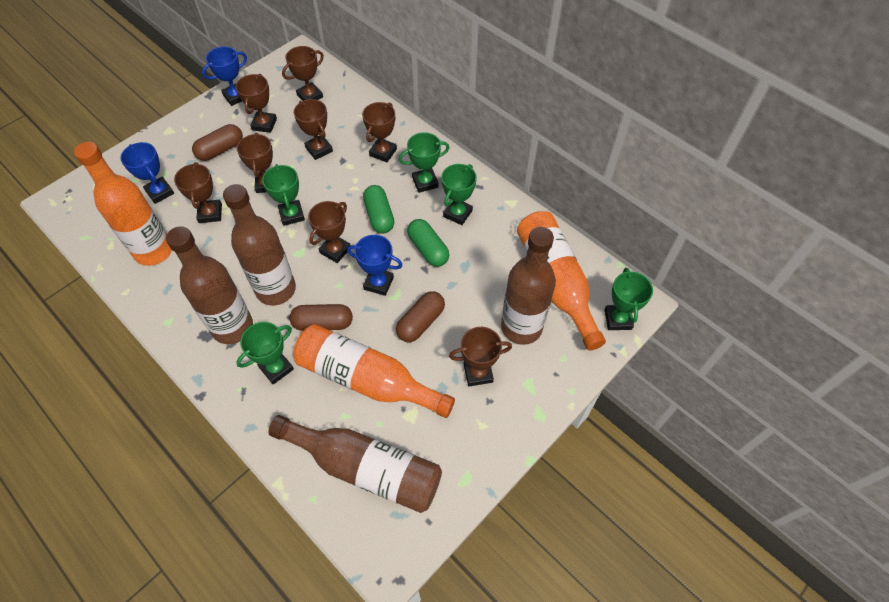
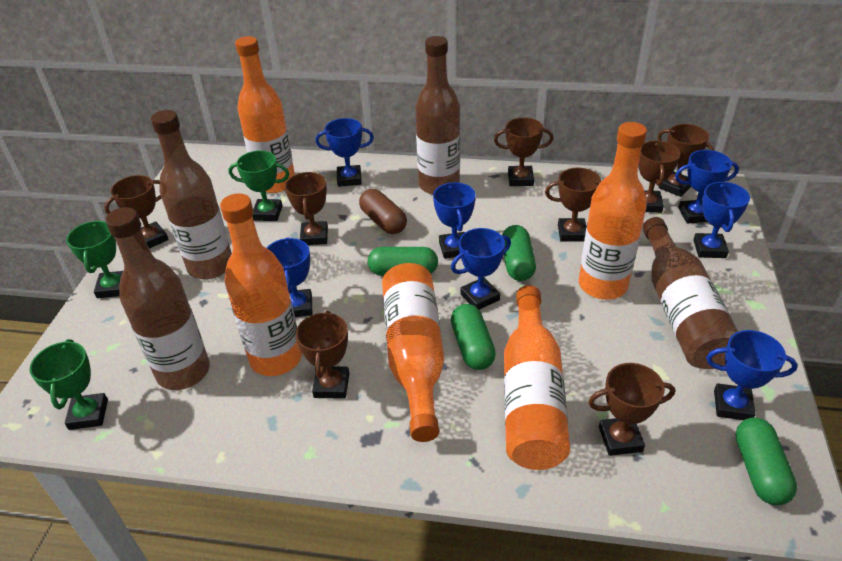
blue trophy: 3 -> 7
brown capsule: 3 -> 1
green capsule: 2 -> 4
green trophy: 5 -> 3
orange bottle: 3 -> 5

